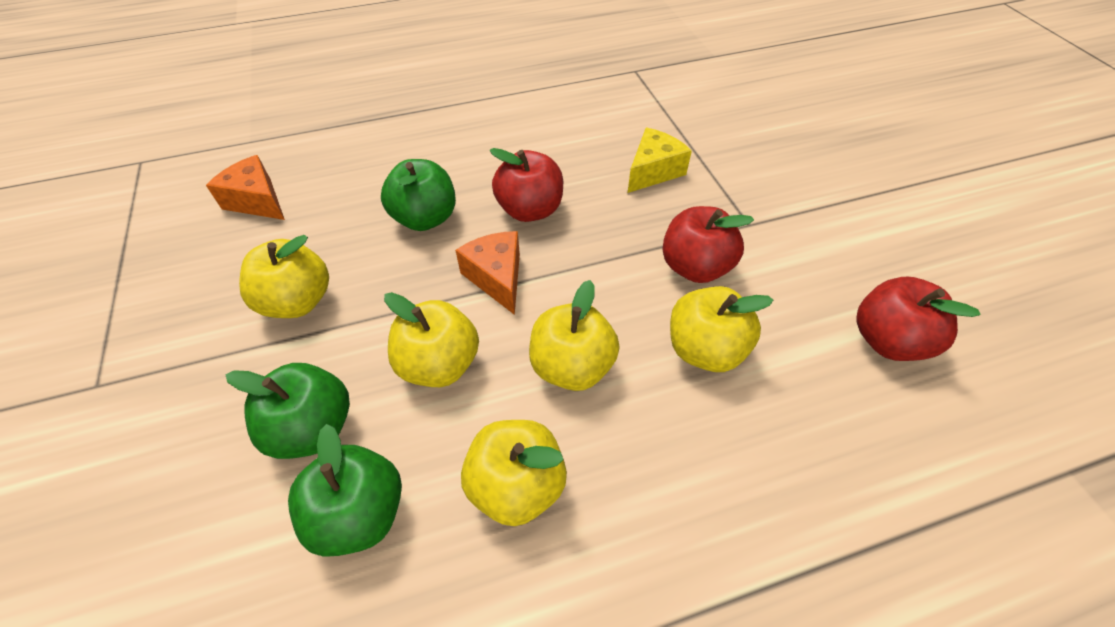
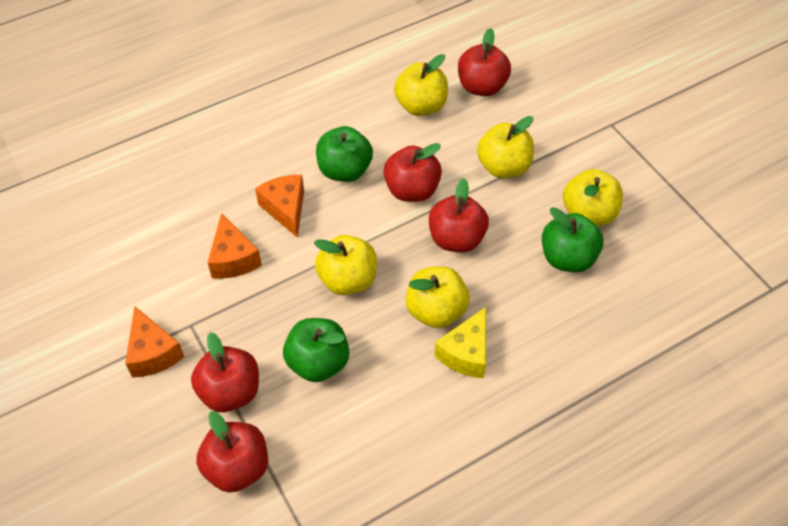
orange cheese: 2 -> 3
red apple: 3 -> 5

